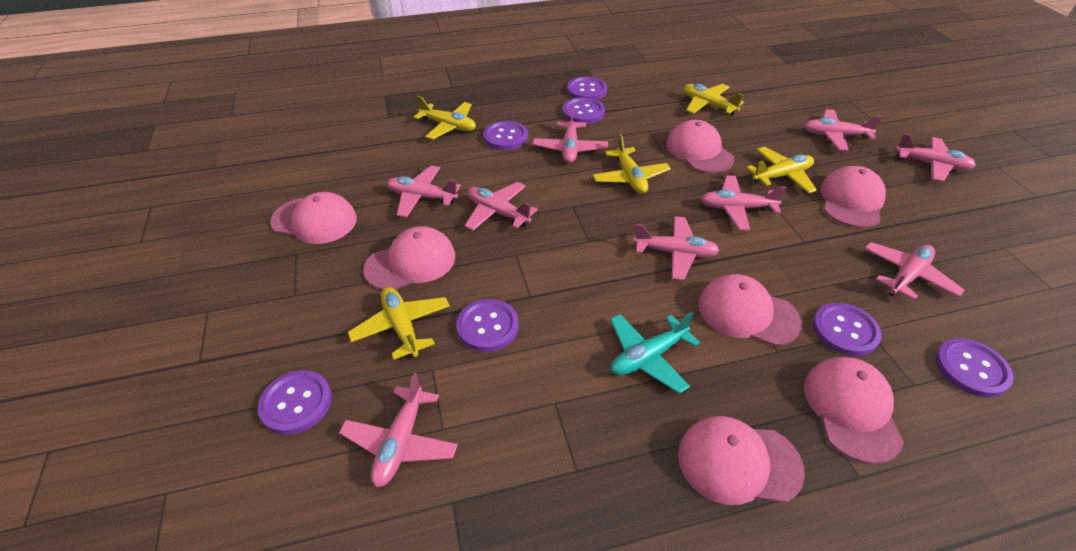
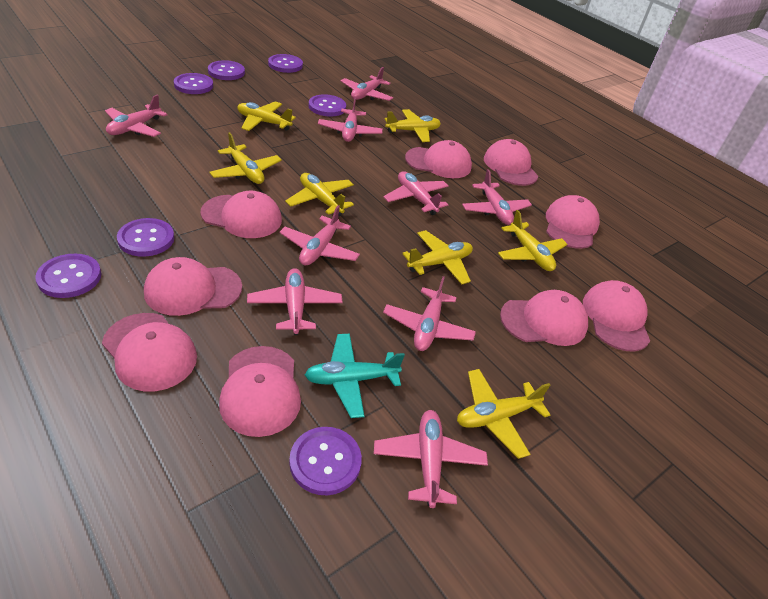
pink cap: 7 -> 9
yellow plane: 5 -> 7

